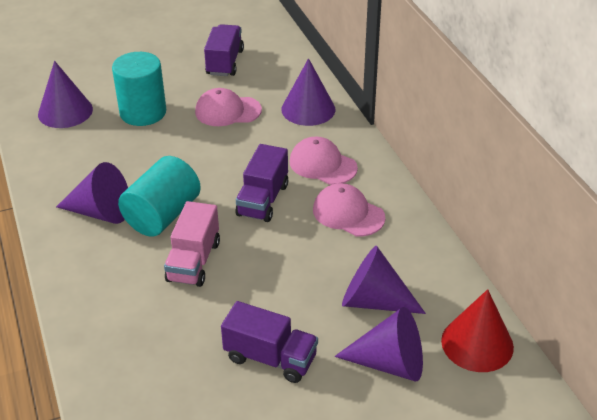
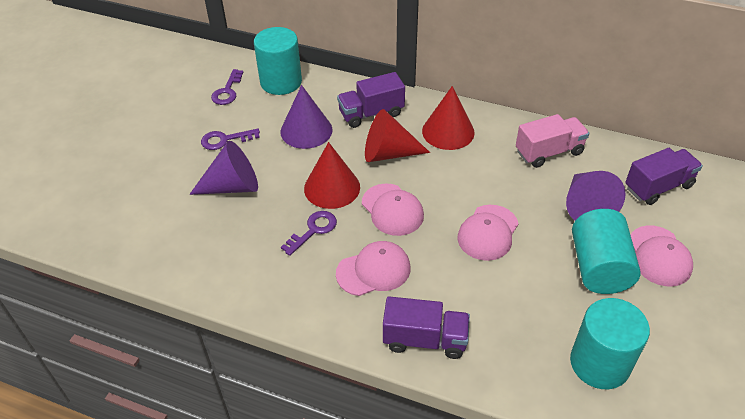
pink cap: 3 -> 4
purple cone: 5 -> 3
purple key: 0 -> 3
red cone: 1 -> 3
turquoise cylinder: 2 -> 3

